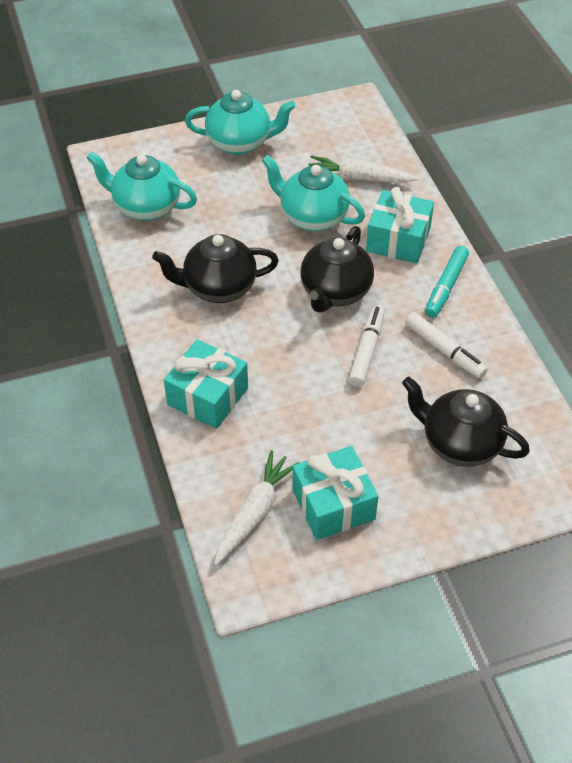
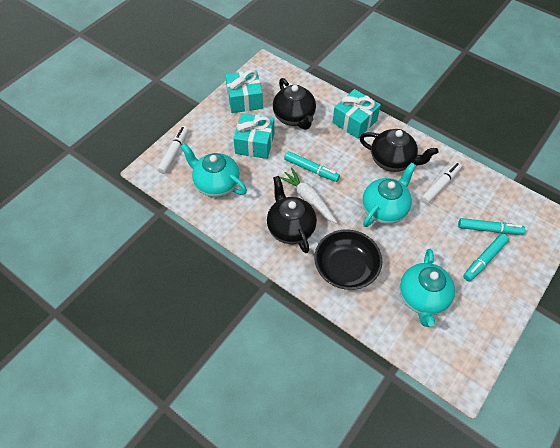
black bowl: 0 -> 1
turquoise marker: 1 -> 3
white carrot: 2 -> 1

